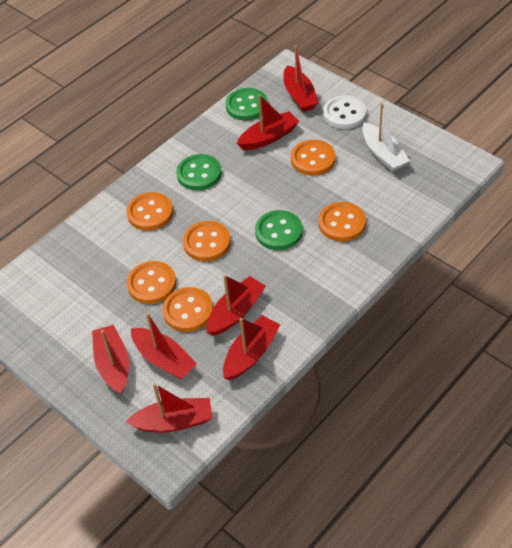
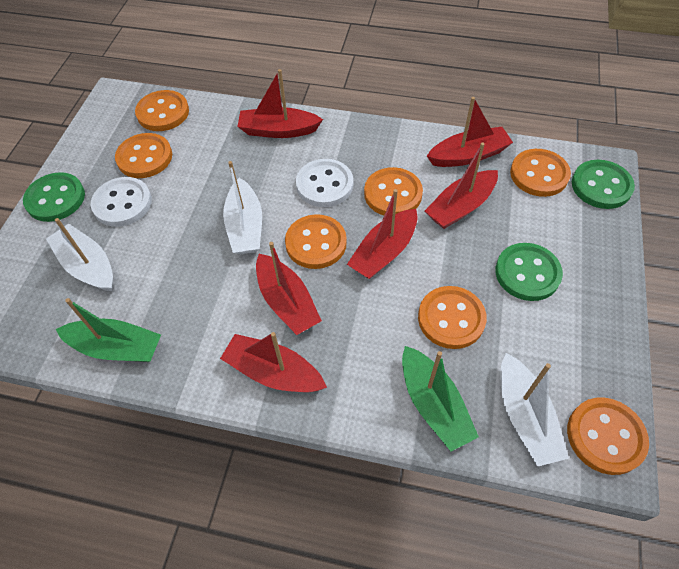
green boat: 0 -> 2
orange button: 6 -> 7
red boat: 7 -> 6
white boat: 1 -> 3
white button: 1 -> 2

